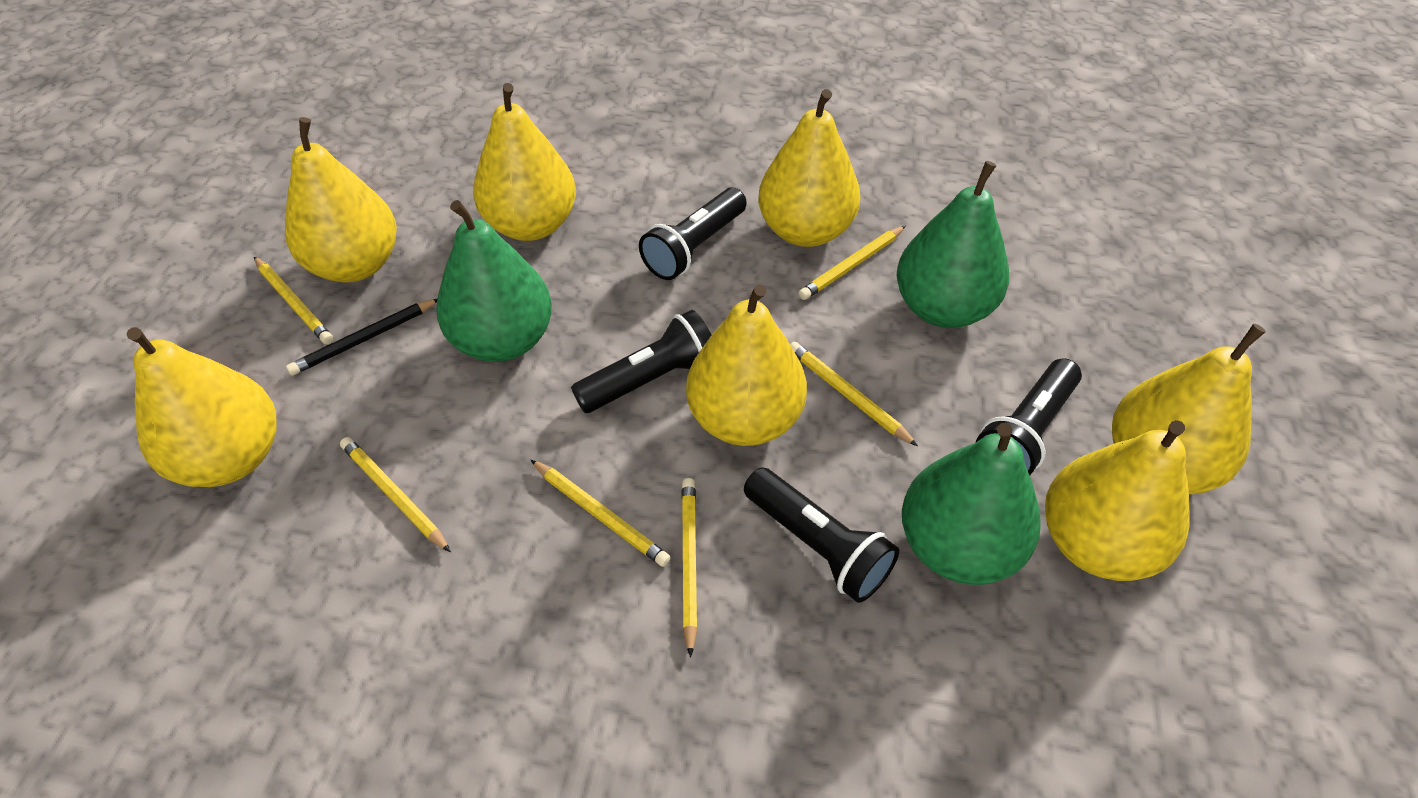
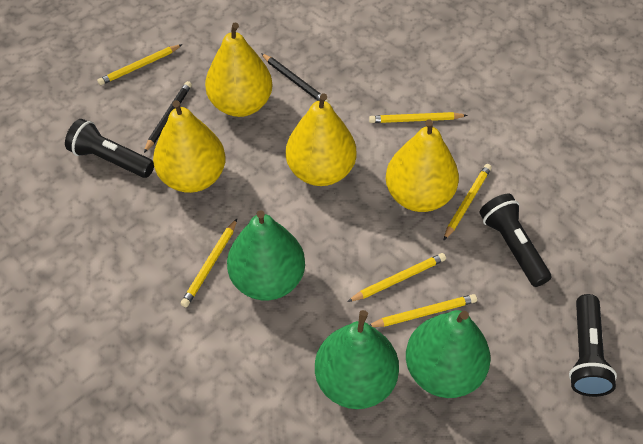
black flashlight: 4 -> 3
black pencil: 1 -> 2
yellow pear: 7 -> 4

